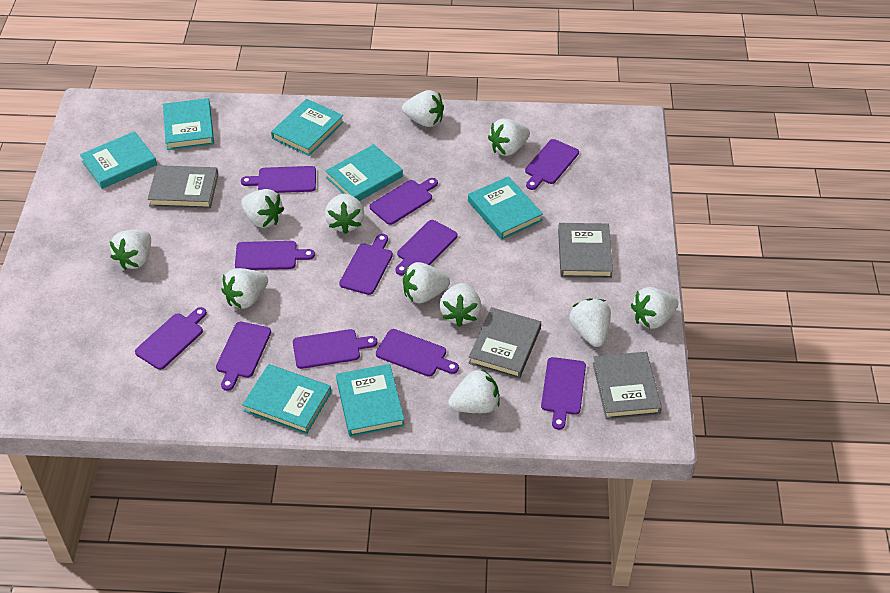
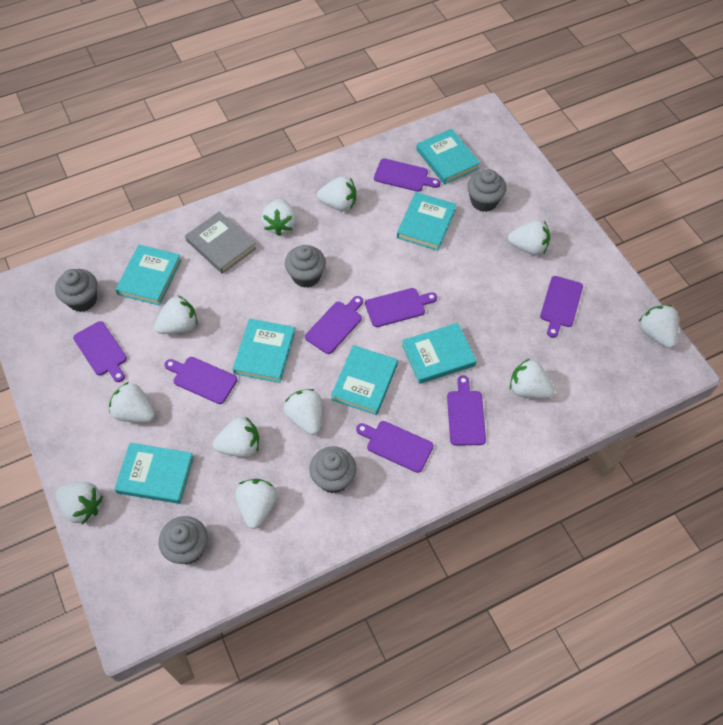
grey book: 4 -> 1
grey cupcake: 0 -> 5
purple cutting board: 11 -> 8

